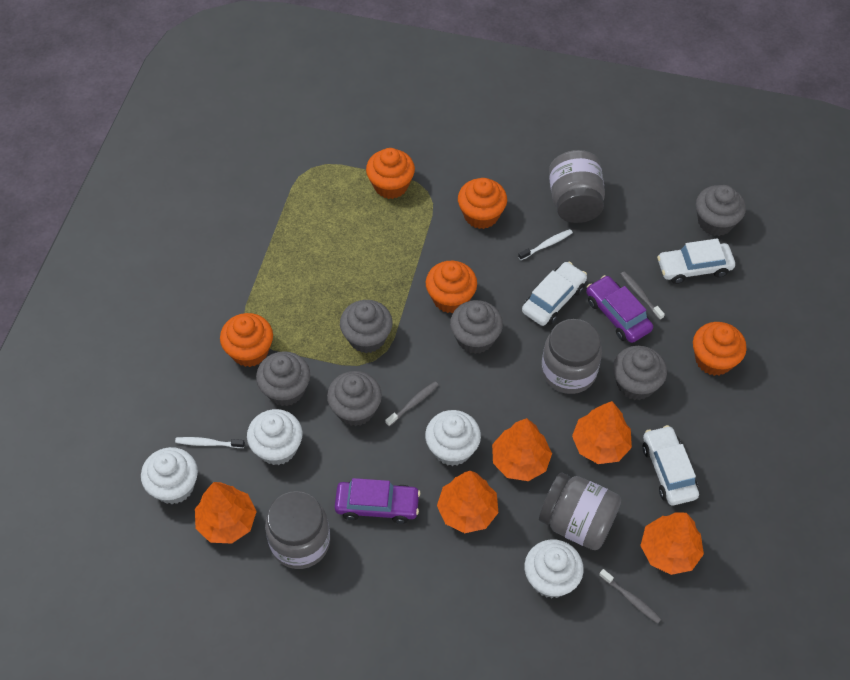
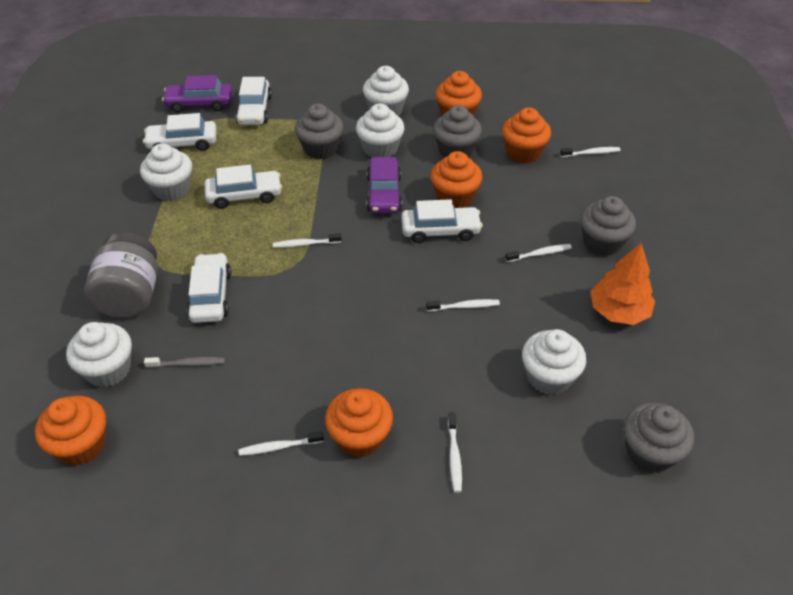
grey cupcake: 6 -> 4
grey jar: 4 -> 1
grey toothbrush: 3 -> 1
orange tree: 5 -> 1
white car: 3 -> 5
white cupcake: 4 -> 5
white toothbrush: 2 -> 6

